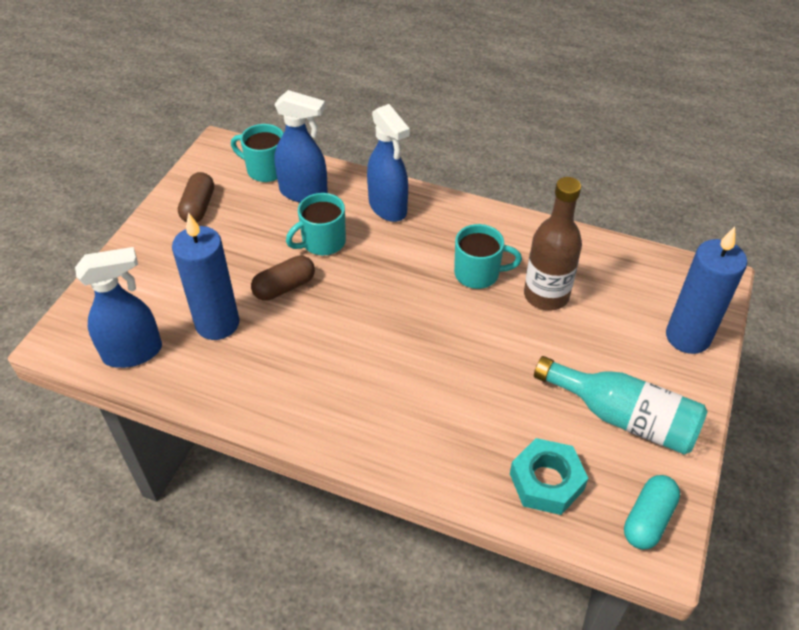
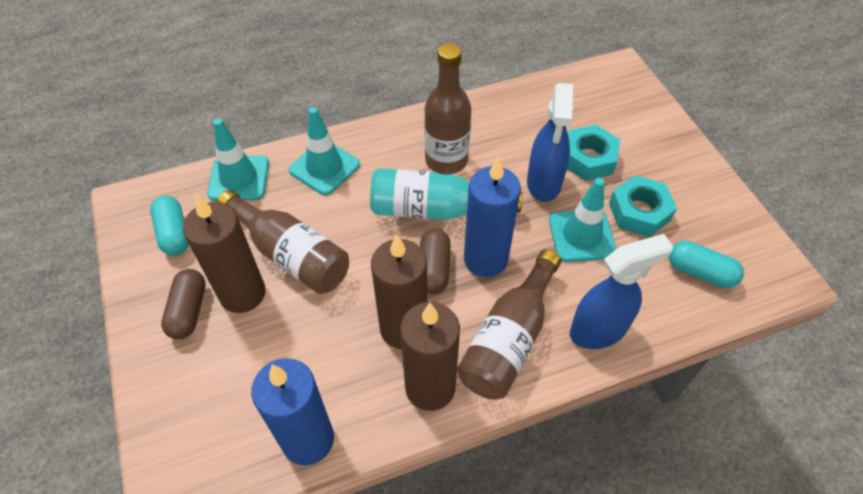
blue spray bottle: 3 -> 2
brown bottle: 1 -> 3
brown candle: 0 -> 3
turquoise capsule: 1 -> 2
turquoise mug: 3 -> 0
turquoise nut: 1 -> 2
turquoise traffic cone: 0 -> 3

